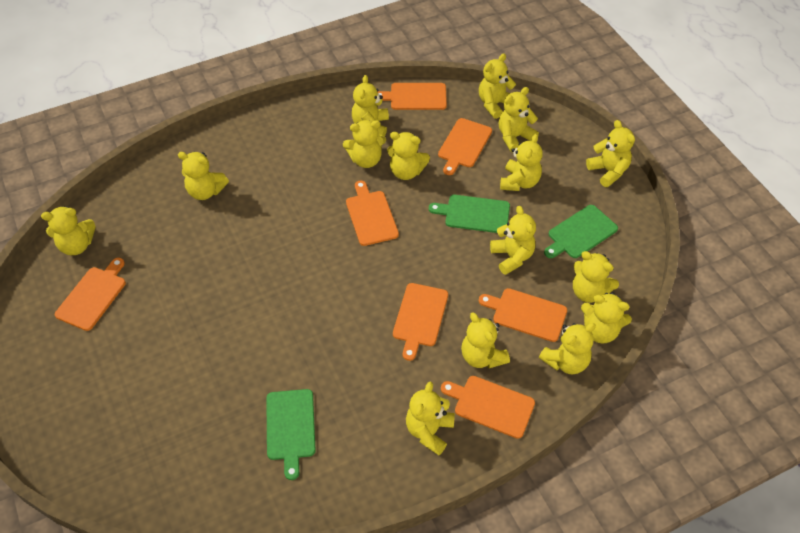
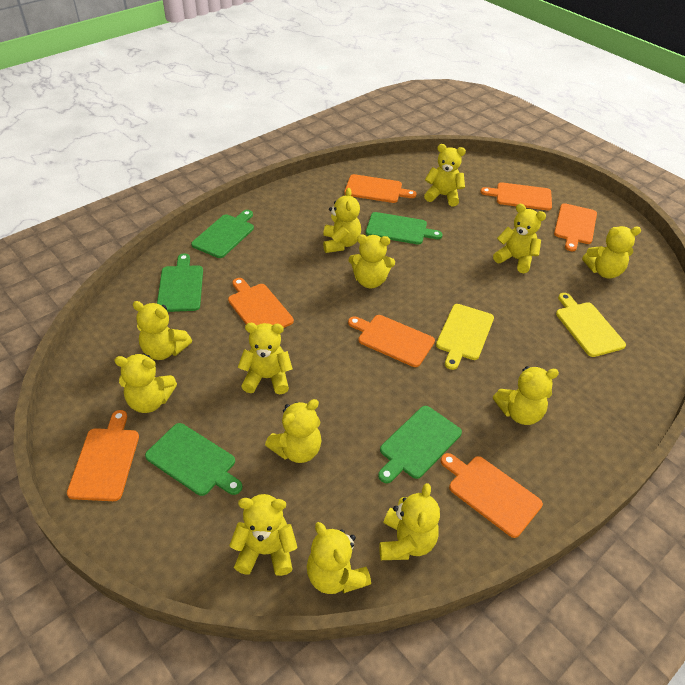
green cutting board: 3 -> 5
yellow cutting board: 0 -> 2
yellow teddy bear: 15 -> 13

